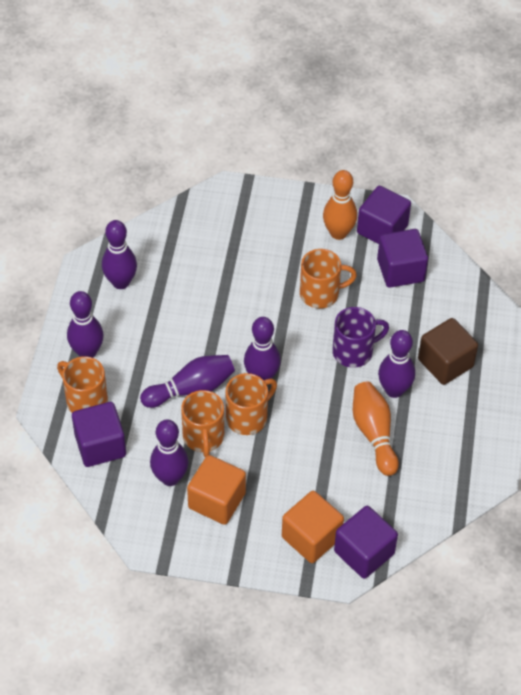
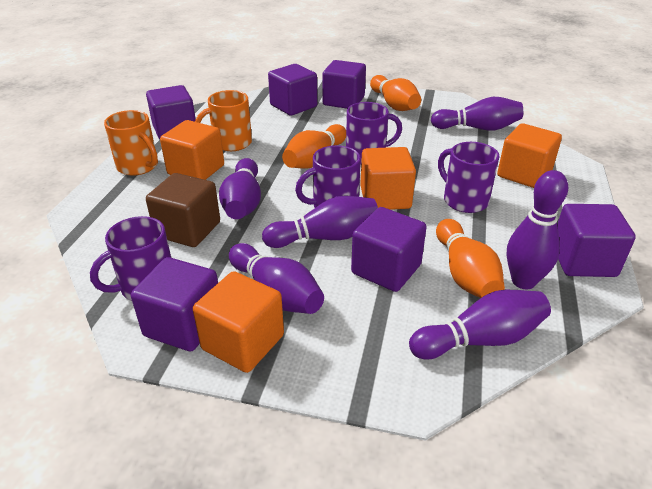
orange bowling pin: 2 -> 3
orange cube: 2 -> 4
orange mug: 4 -> 2
purple cube: 4 -> 6
purple mug: 1 -> 4

